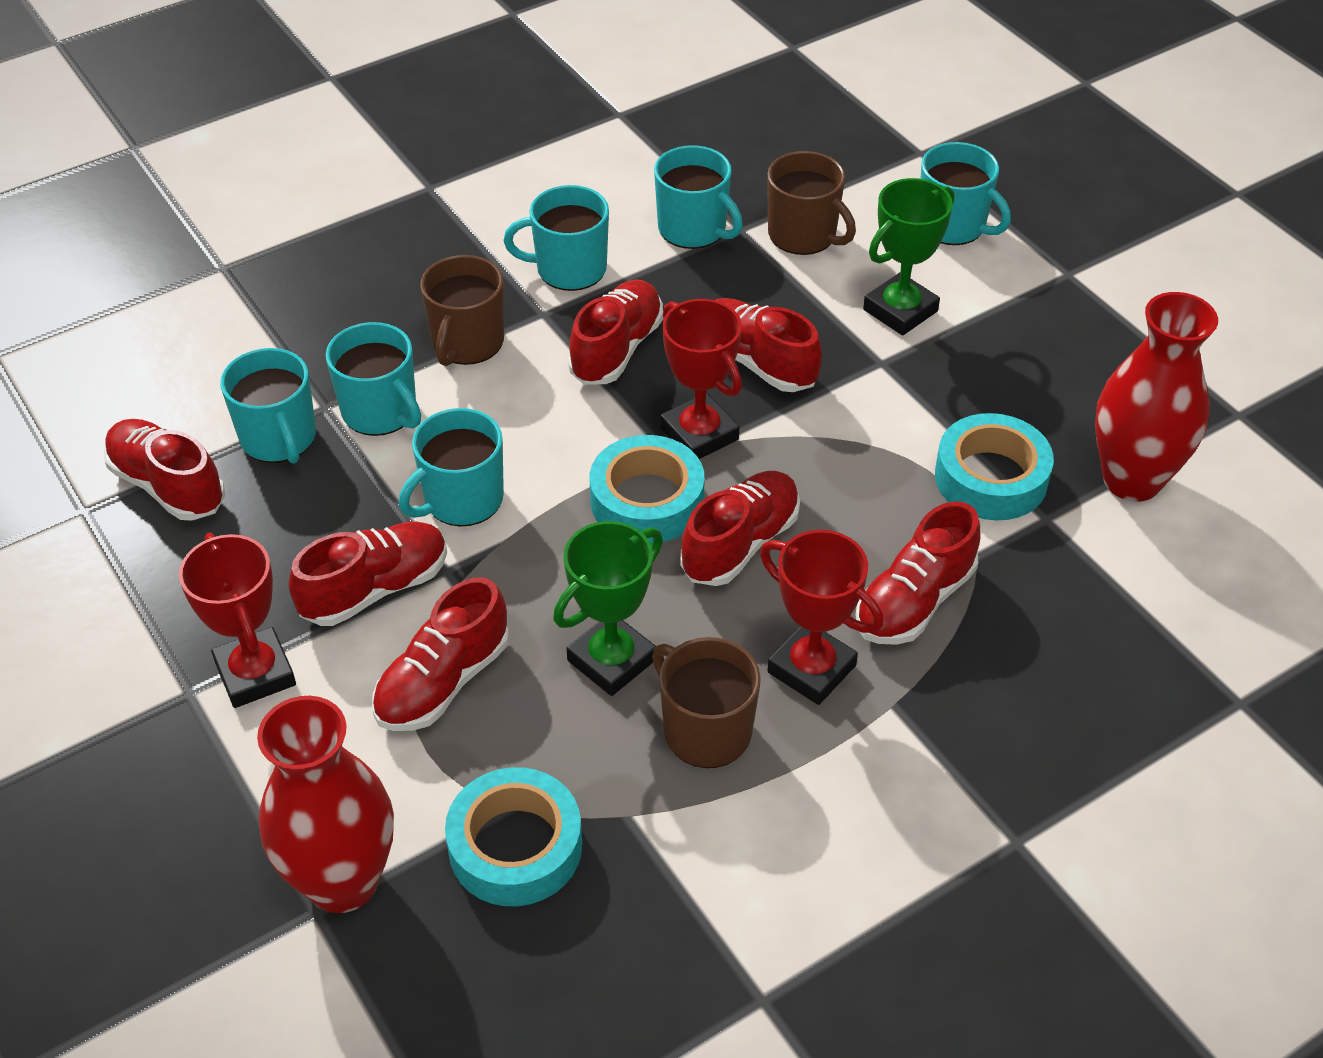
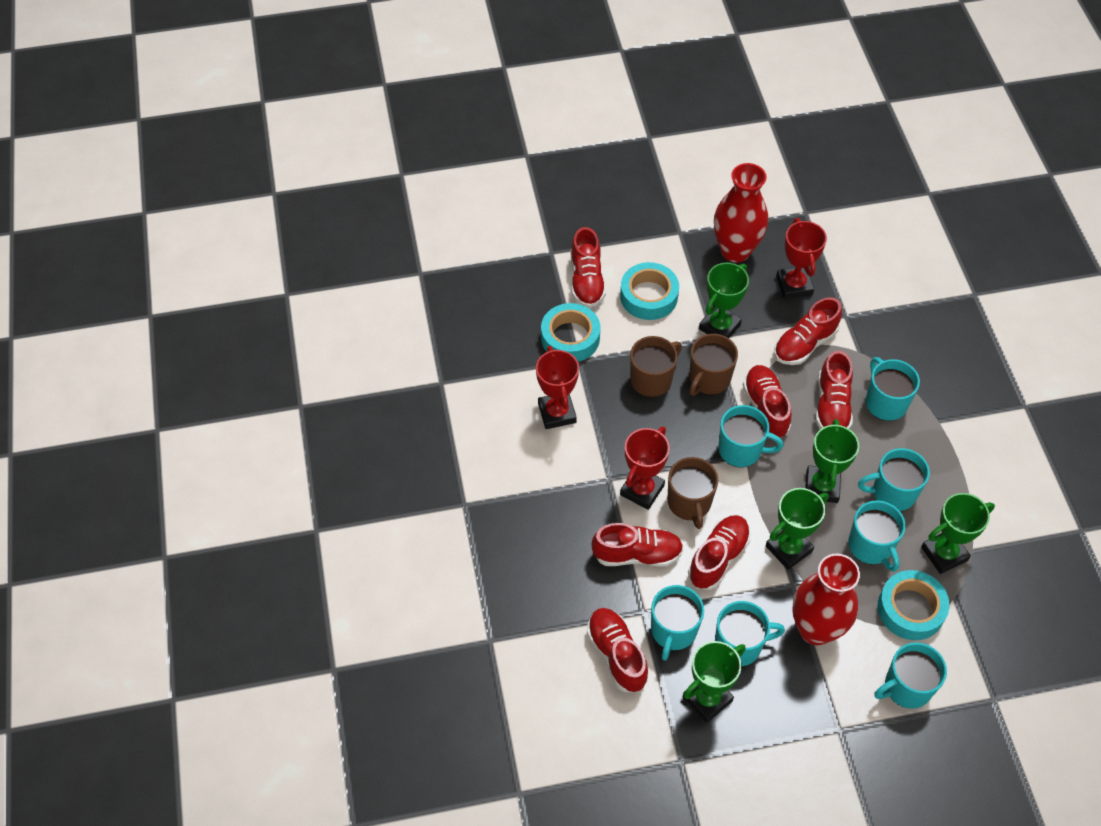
green trophy: 2 -> 5
turquoise mug: 6 -> 7

